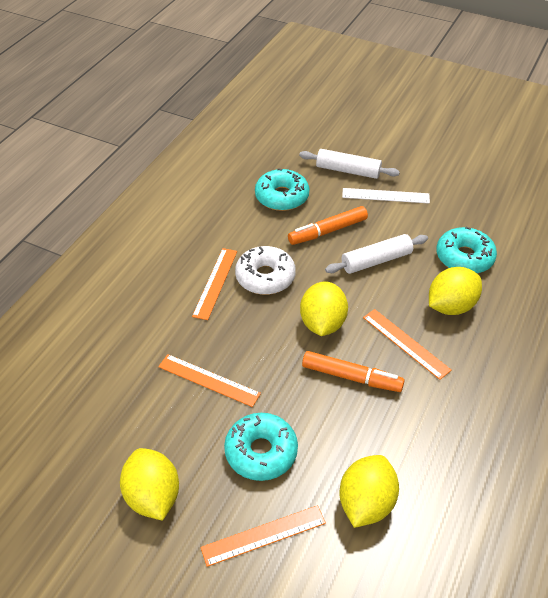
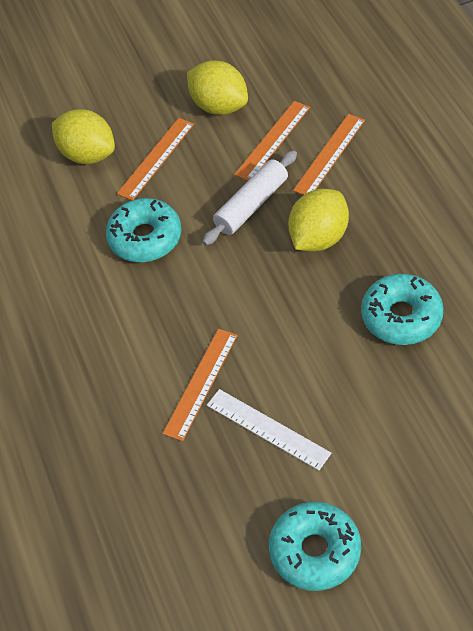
orange marker: 2 -> 0
white donut: 1 -> 0
white rolling pin: 2 -> 1
yellow lemon: 4 -> 3

